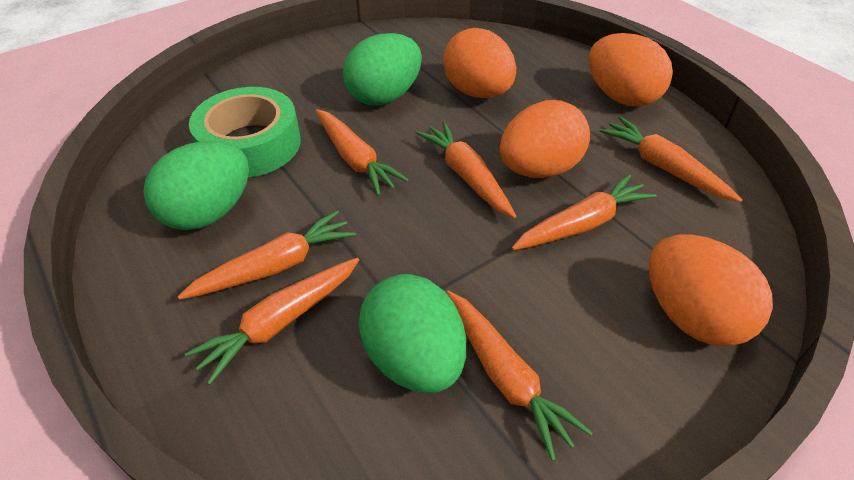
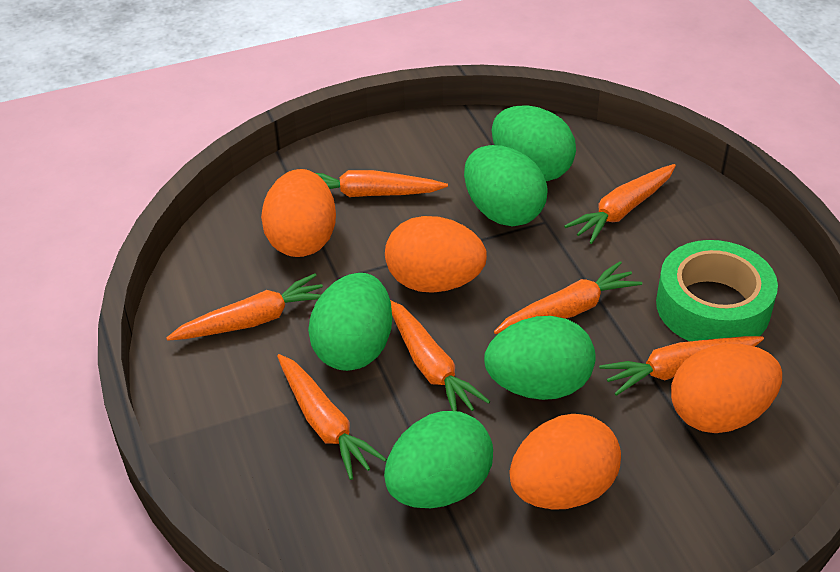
green egg: 3 -> 5

